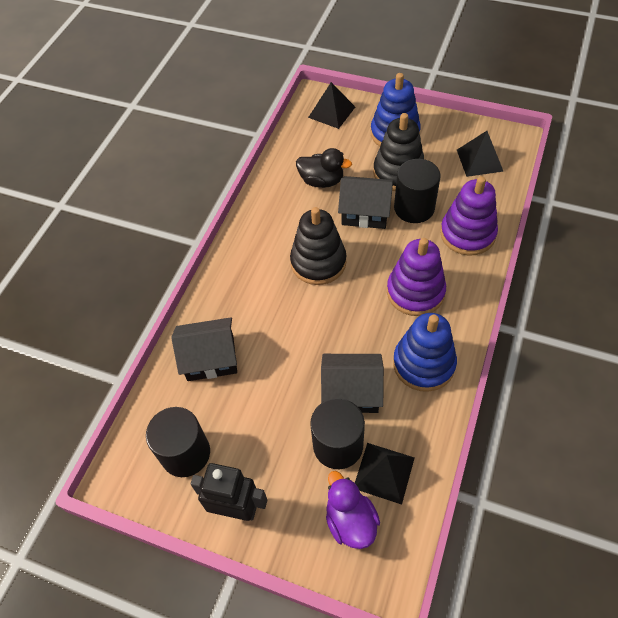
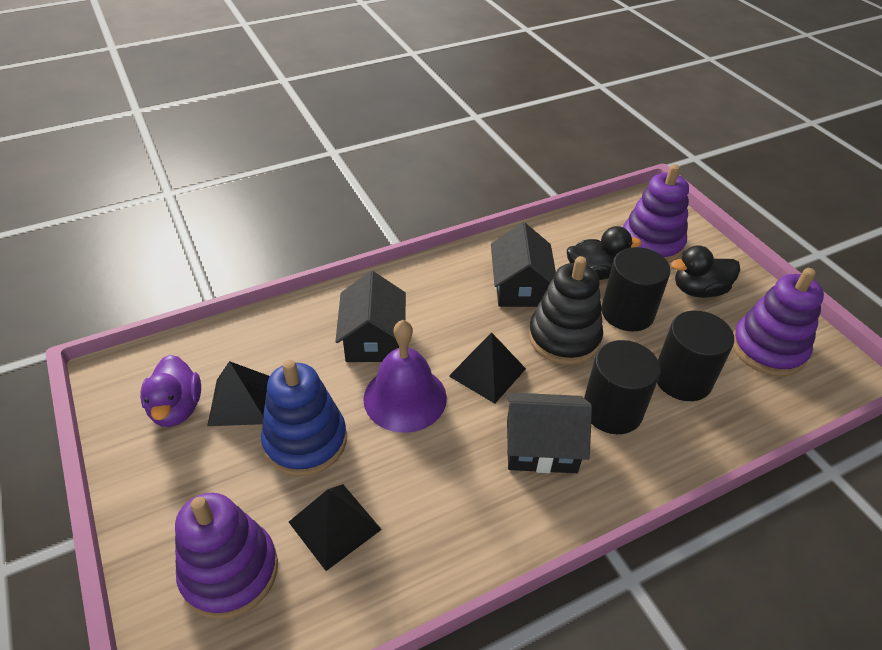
black duck: 1 -> 2
black robot: 1 -> 0
black stacking toy: 2 -> 1
blue stacking toy: 2 -> 1
purple bell: 0 -> 1
purple stacking toy: 2 -> 3

